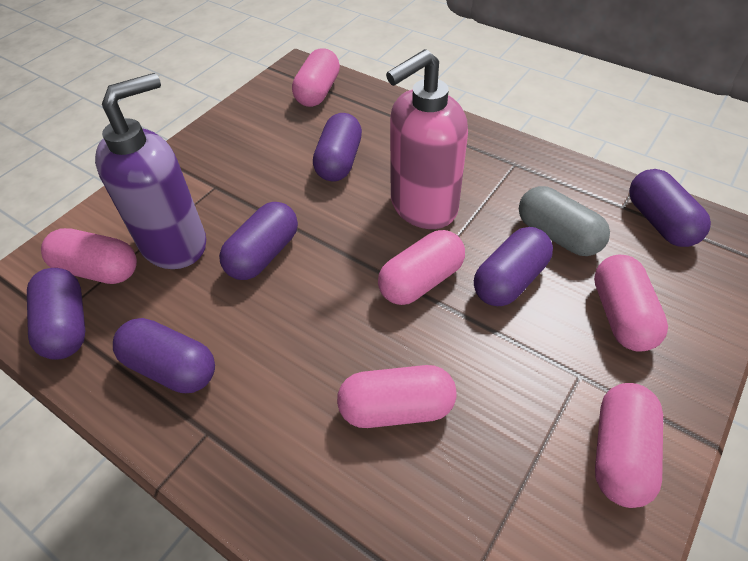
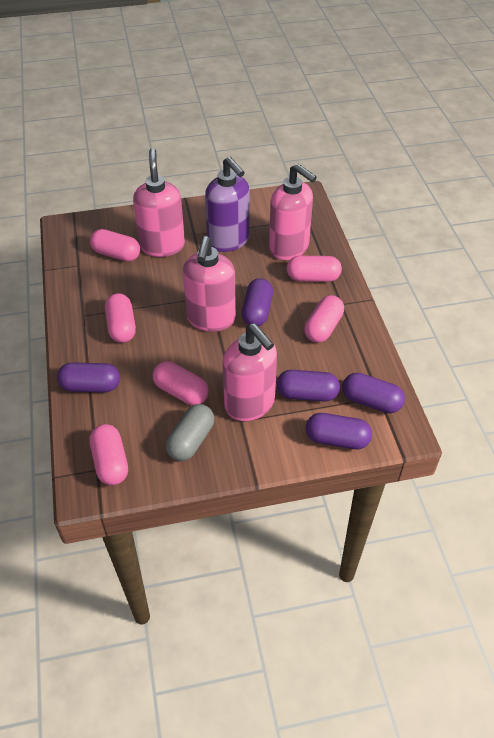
pink soap dispenser: 1 -> 4
purple capsule: 6 -> 5

